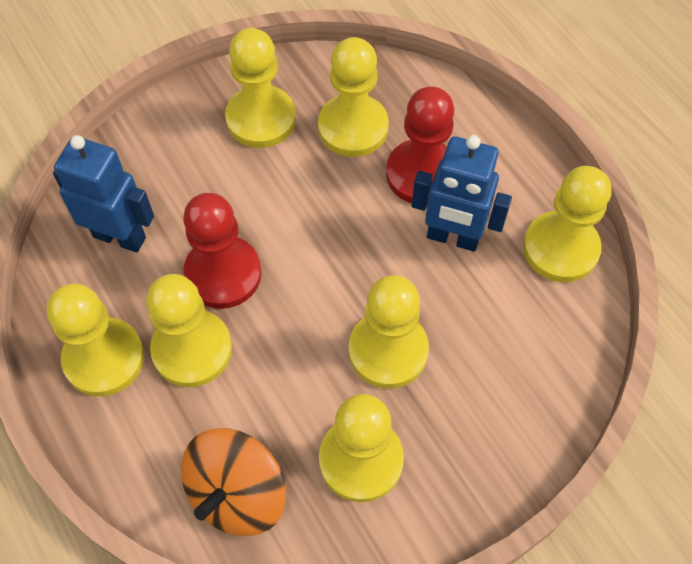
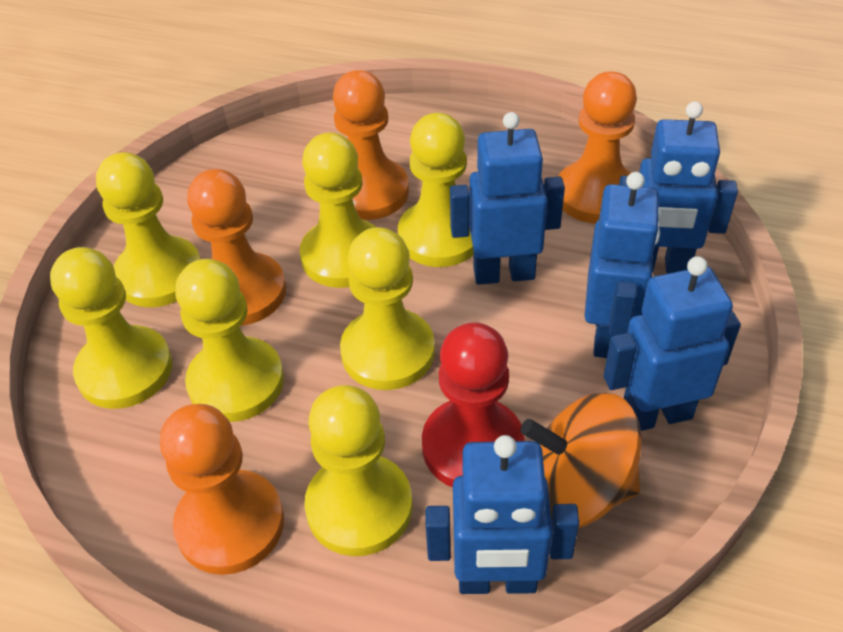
blue robot: 2 -> 5
orange pawn: 0 -> 4
red pawn: 2 -> 1

